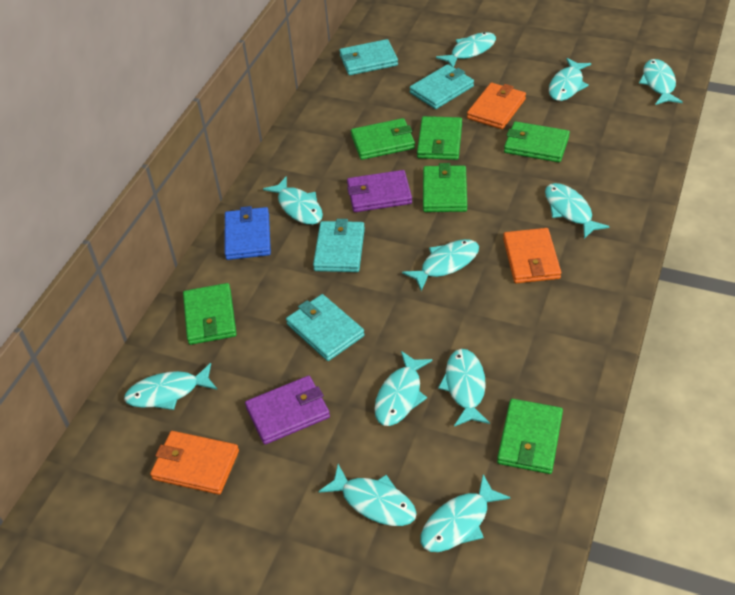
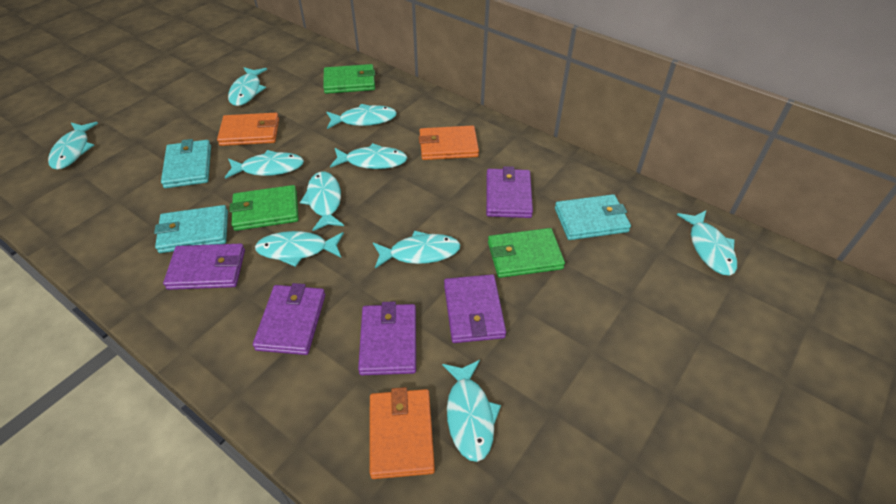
blue wallet: 1 -> 0
green wallet: 6 -> 3
purple wallet: 2 -> 5
turquoise fish: 11 -> 10
turquoise wallet: 4 -> 3

